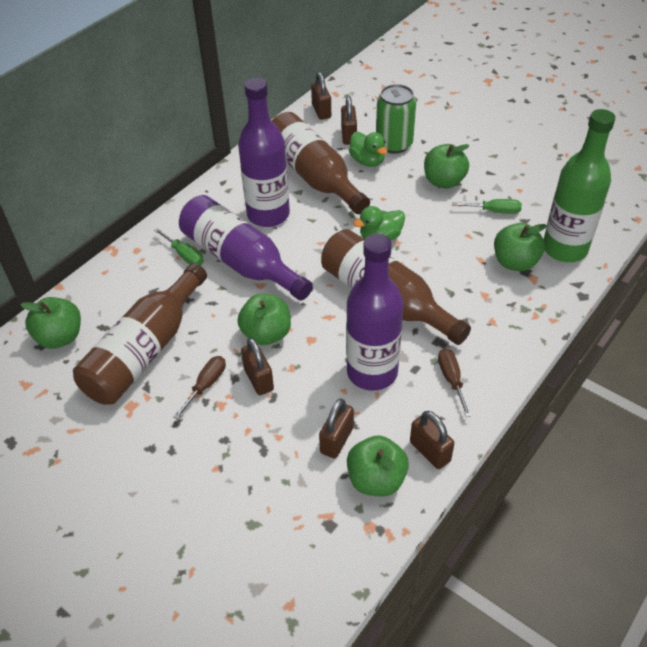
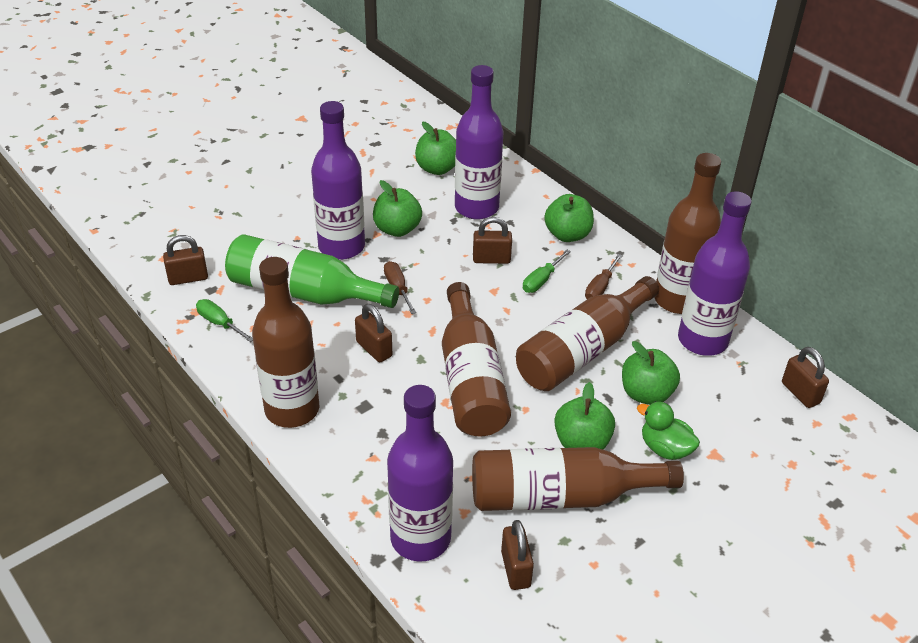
brown bottle: 3 -> 5
green can: 1 -> 0
green duck: 2 -> 1
purple bottle: 3 -> 4

